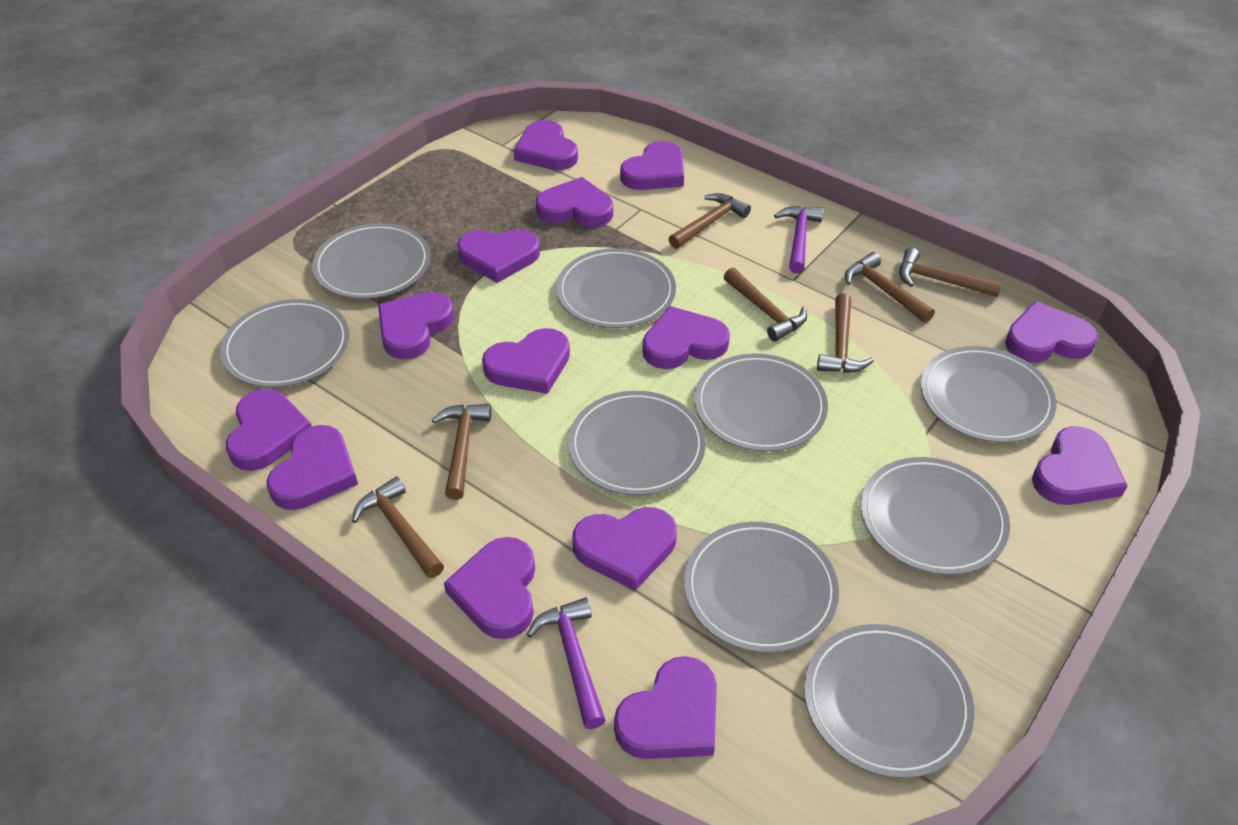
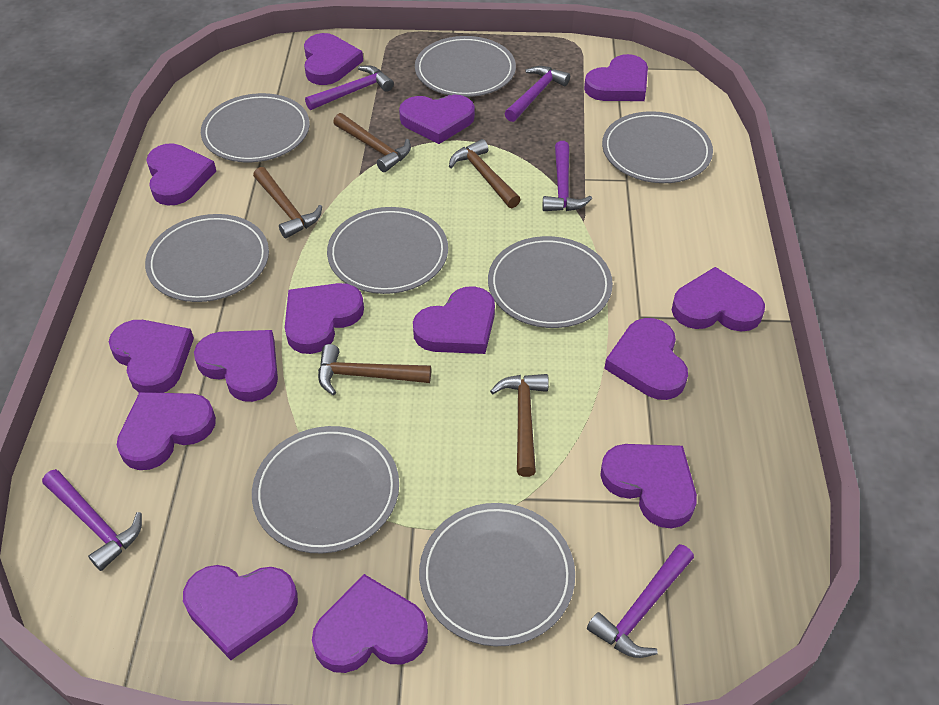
brown hammer: 7 -> 5
grey plate: 9 -> 8
purple hammer: 2 -> 5

